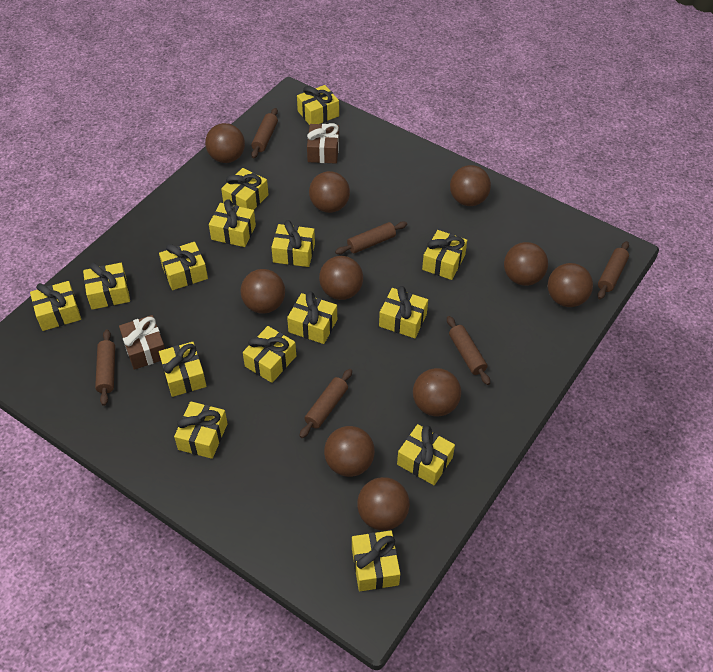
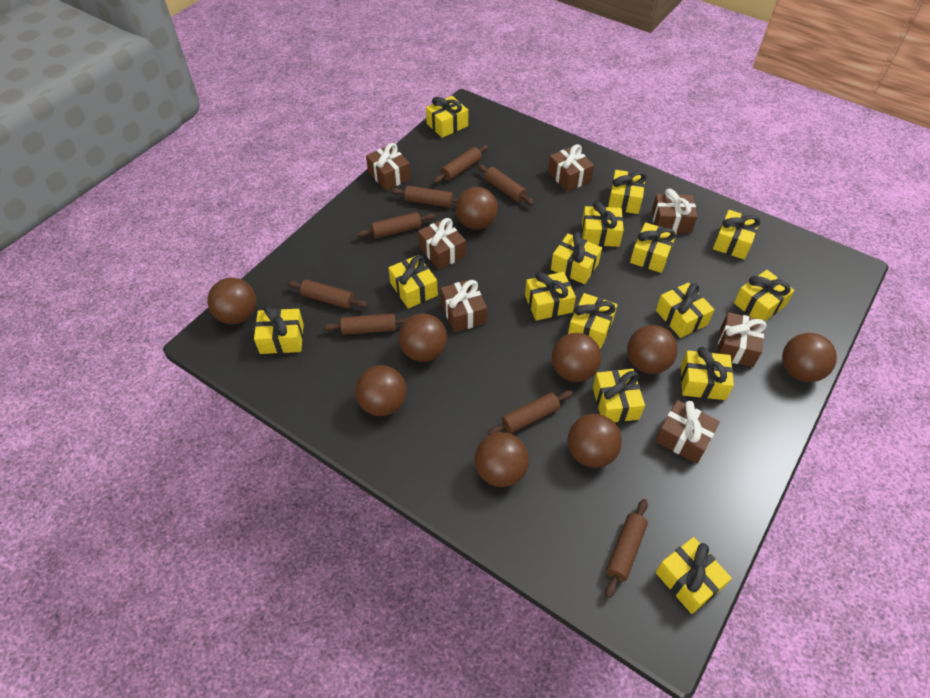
brown ball: 10 -> 9
brown gift: 2 -> 7
brown rolling pin: 6 -> 8

